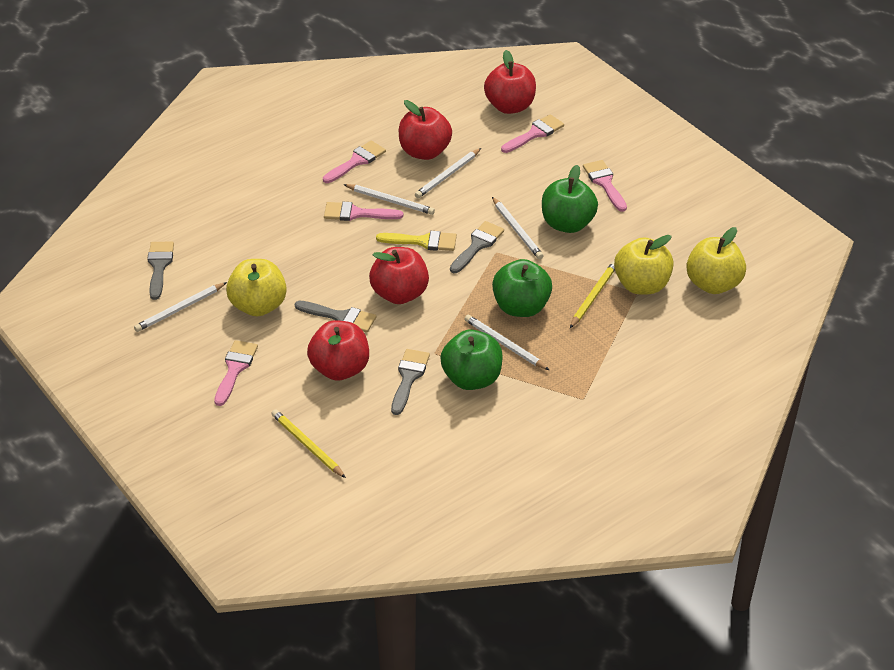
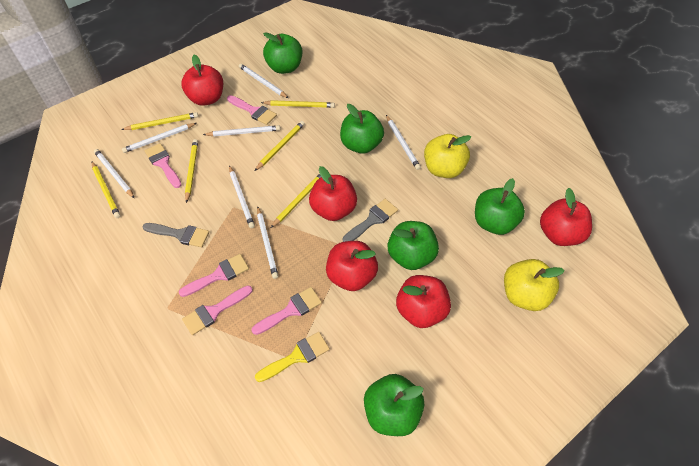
green apple: 3 -> 5
grey brush: 4 -> 2
red apple: 4 -> 5
white pencil: 5 -> 7
yellow apple: 3 -> 2
yellow pencil: 2 -> 6

